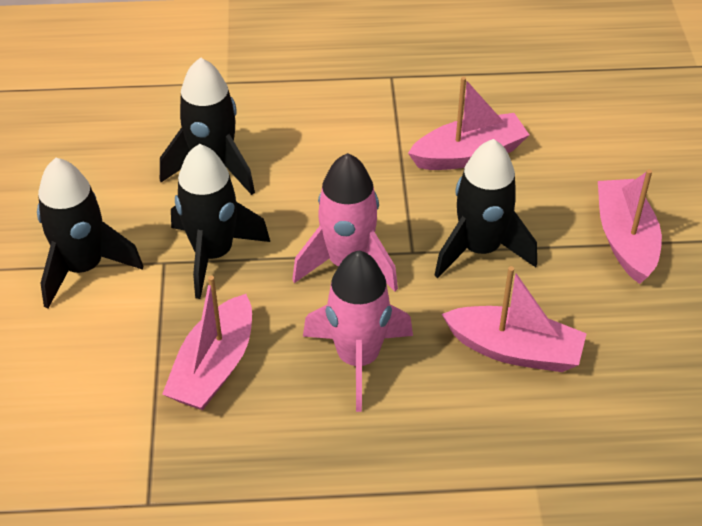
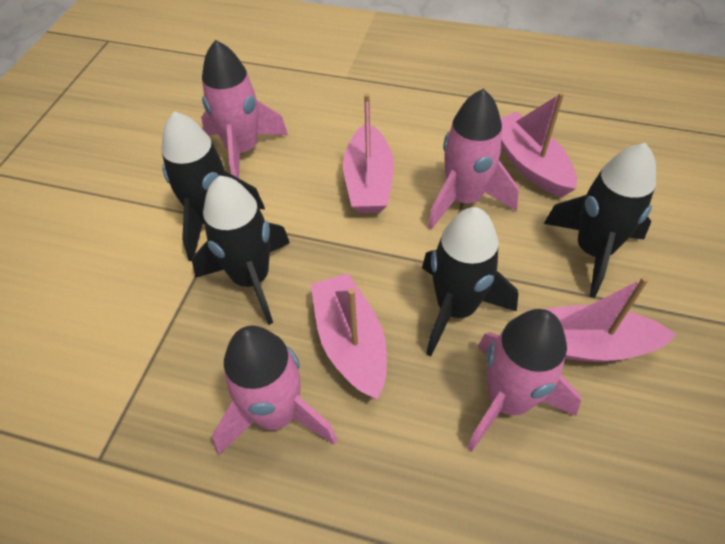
pink rocket: 2 -> 4

